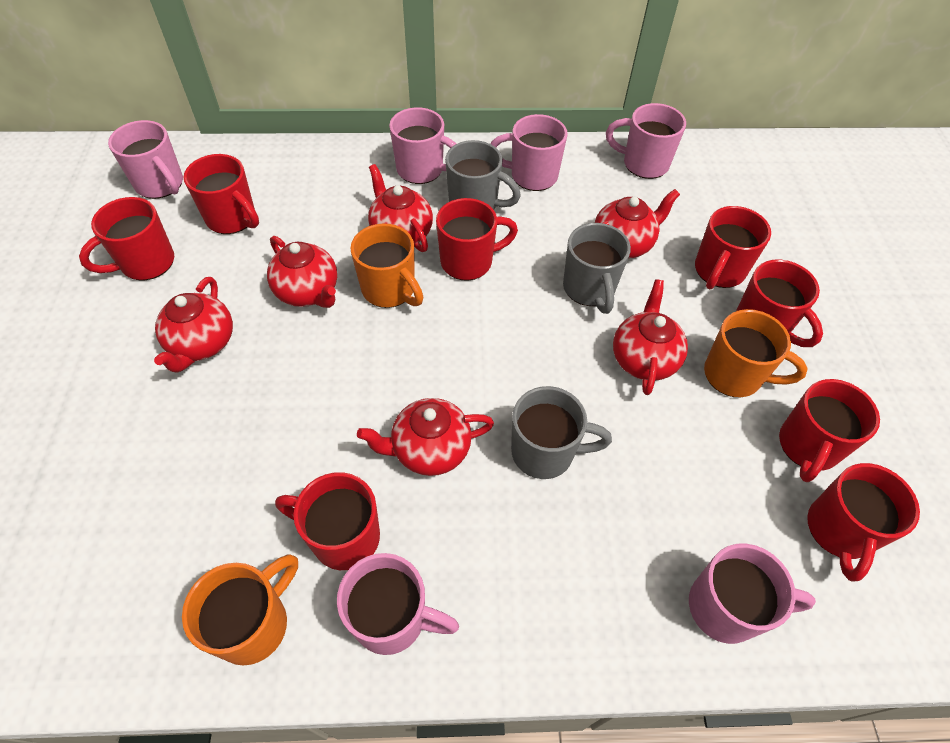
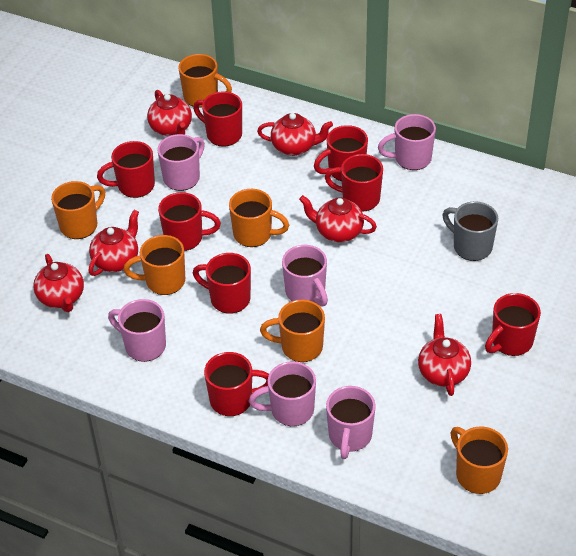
grey mug: 3 -> 1
orange mug: 3 -> 6

